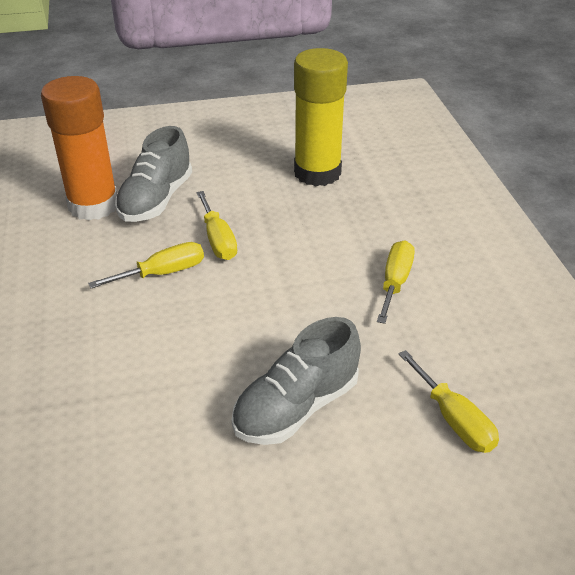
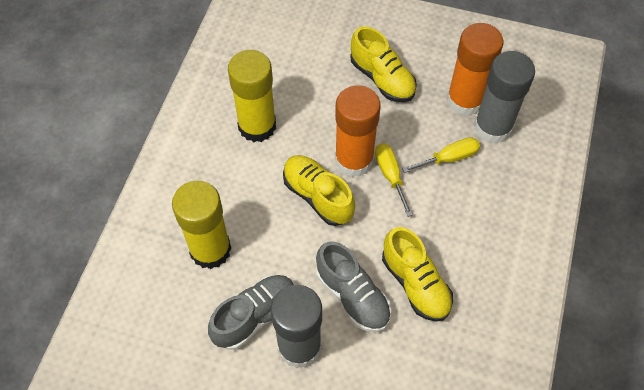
grey glue stick: 0 -> 2
orange glue stick: 1 -> 2
yellow glue stick: 1 -> 2
yellow screwdriver: 4 -> 2
yellow shoe: 0 -> 3

